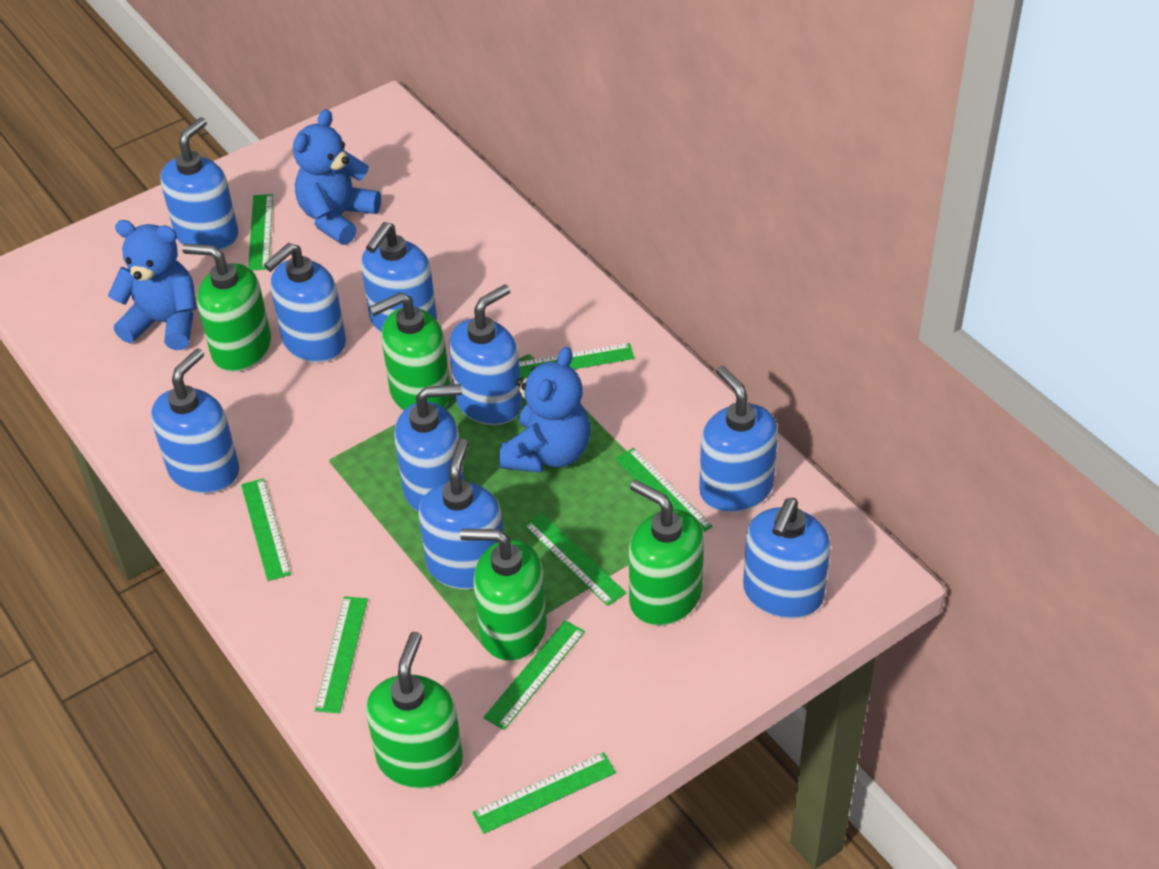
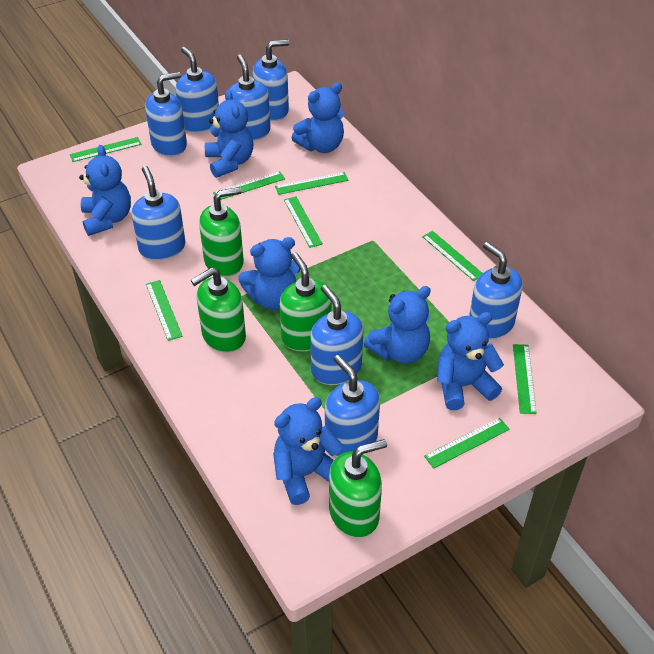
blue soap dispenser: 9 -> 8
blue teddy bear: 3 -> 7
green soap dispenser: 5 -> 4

